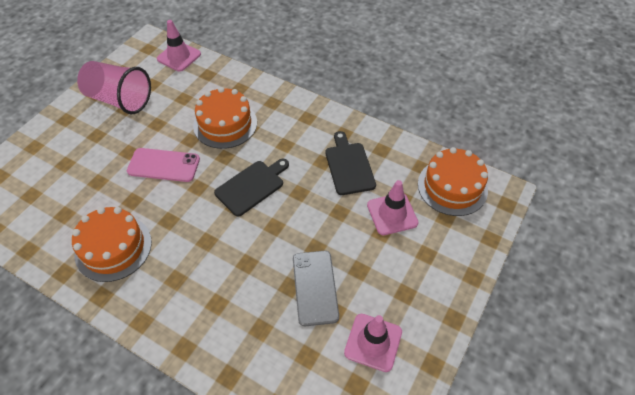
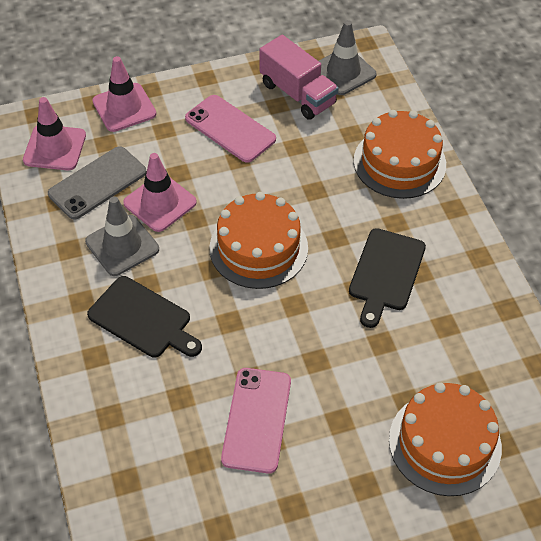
grey traffic cone: 0 -> 2
pink cup: 1 -> 0
pink phone: 1 -> 2
pink truck: 0 -> 1

